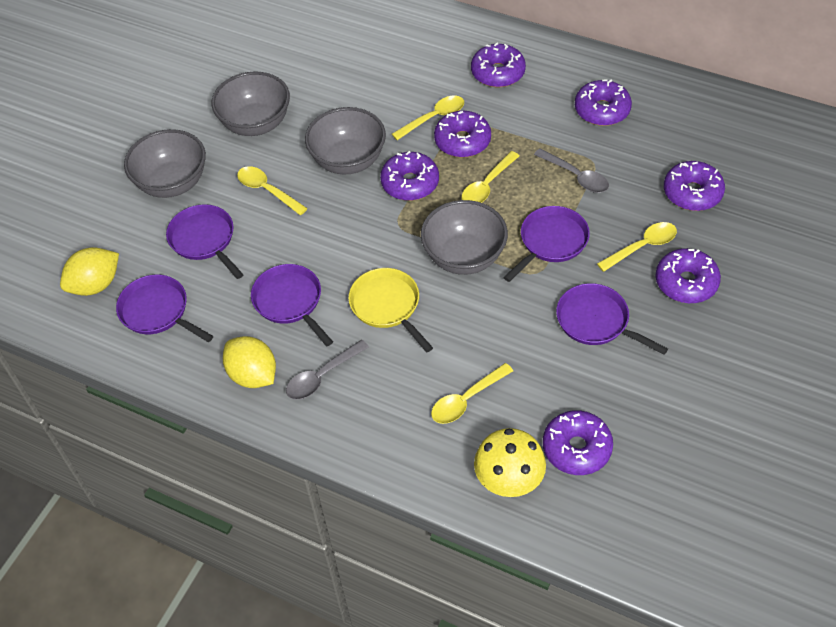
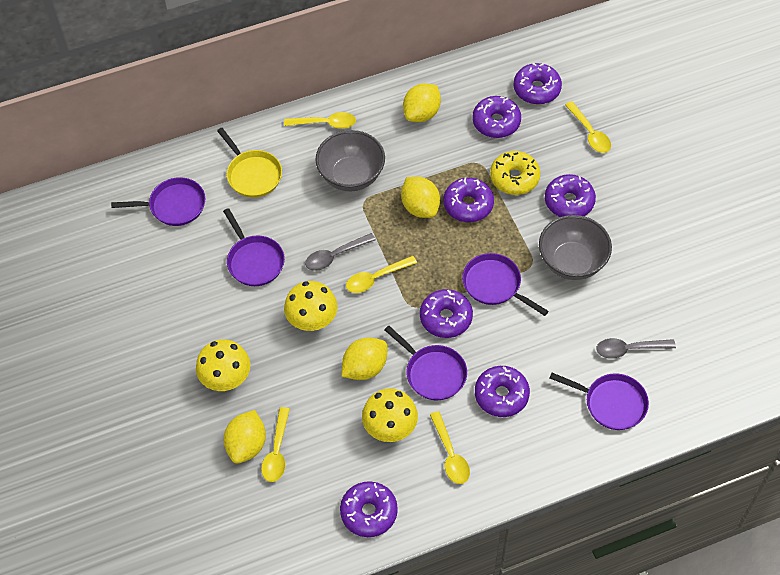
grey bowl: 4 -> 2
yellow donut: 0 -> 1
yellow lemon: 2 -> 4
yellow mushroom: 1 -> 3

